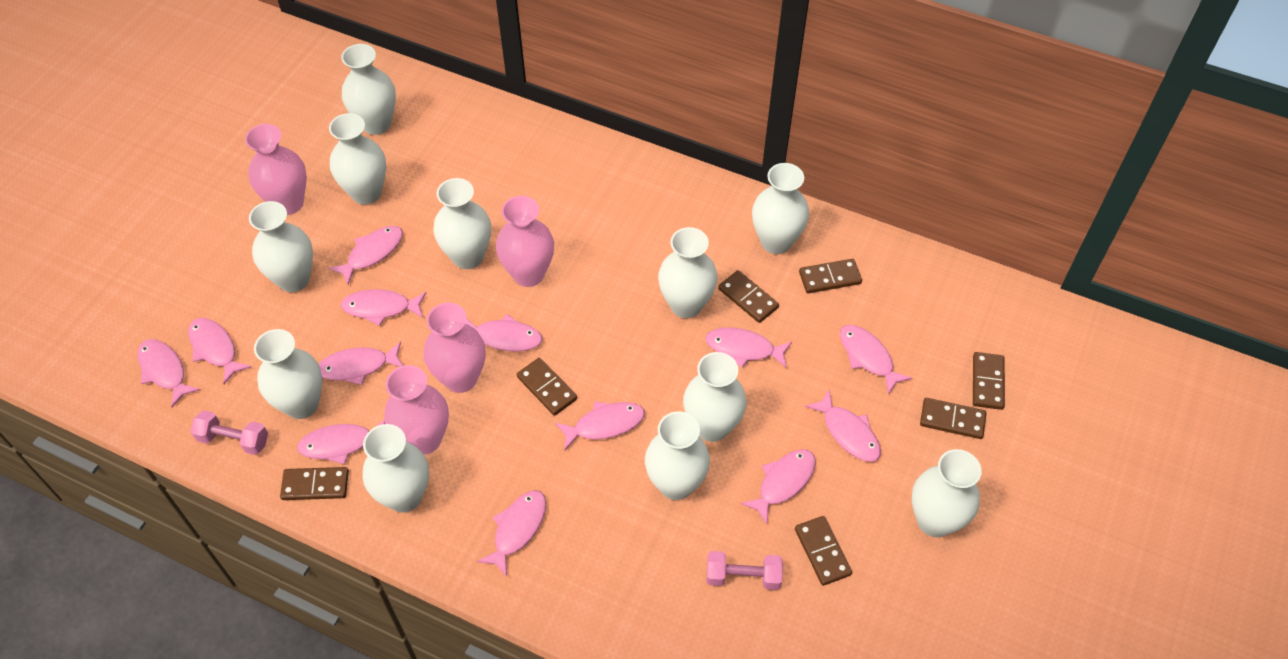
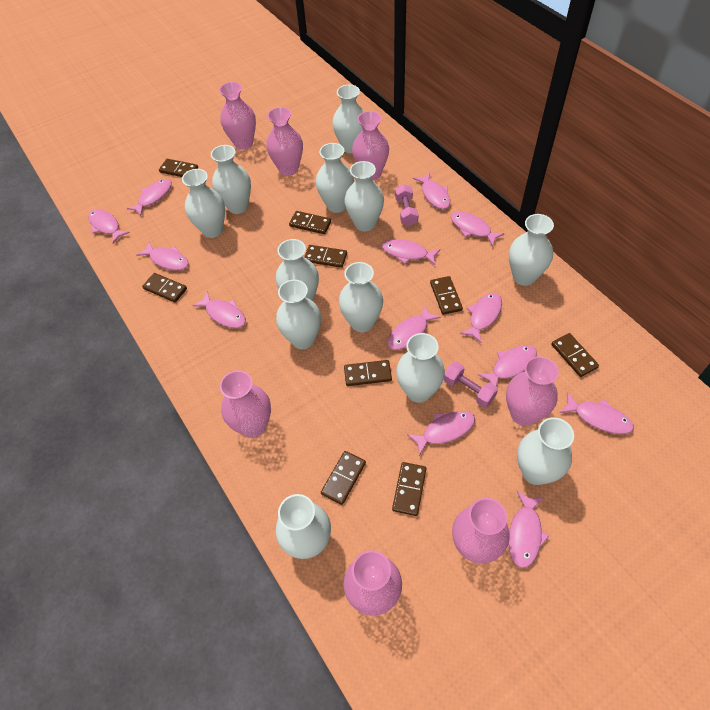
brown domino: 7 -> 9
pink vase: 4 -> 7
white vase: 11 -> 12

